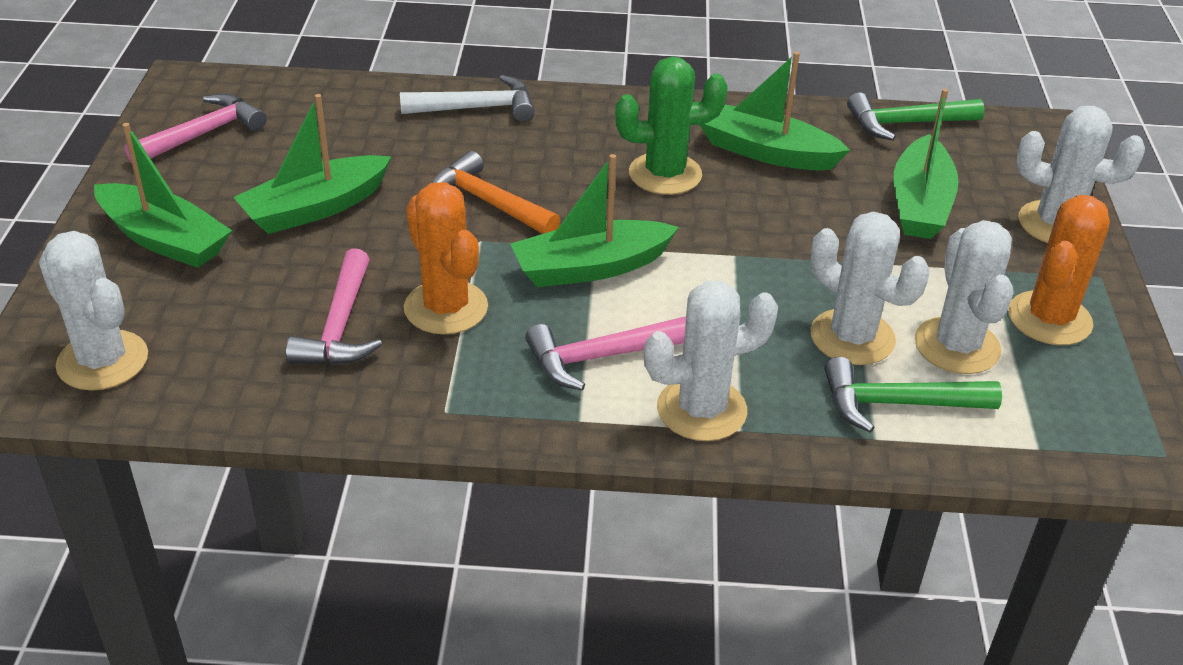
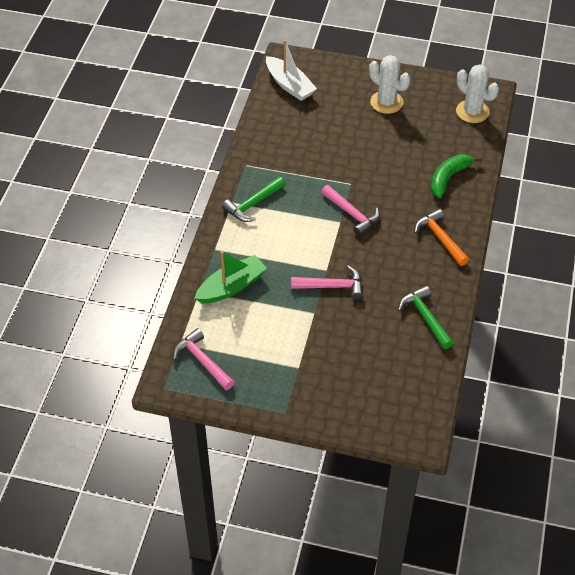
green banana: 0 -> 1
green boat: 5 -> 1
green cactus: 1 -> 0
orange cactus: 2 -> 0
white boat: 0 -> 1
white cactus: 5 -> 2
white hammer: 1 -> 0

